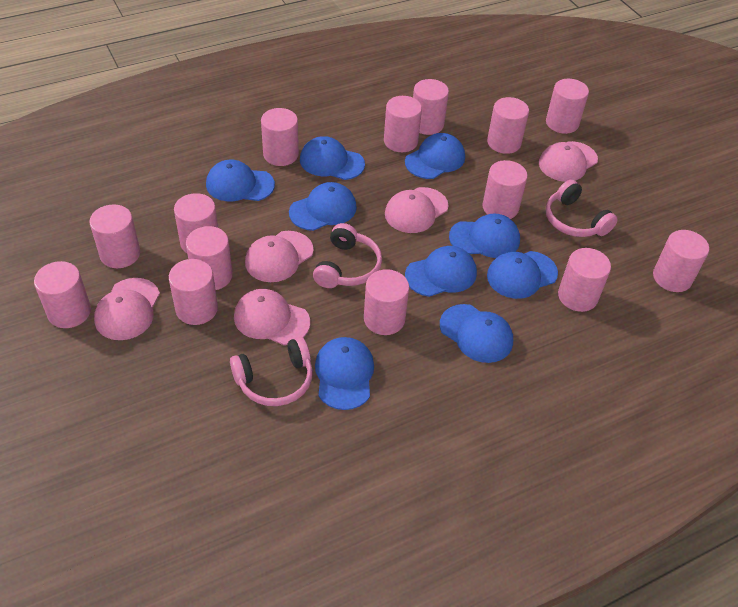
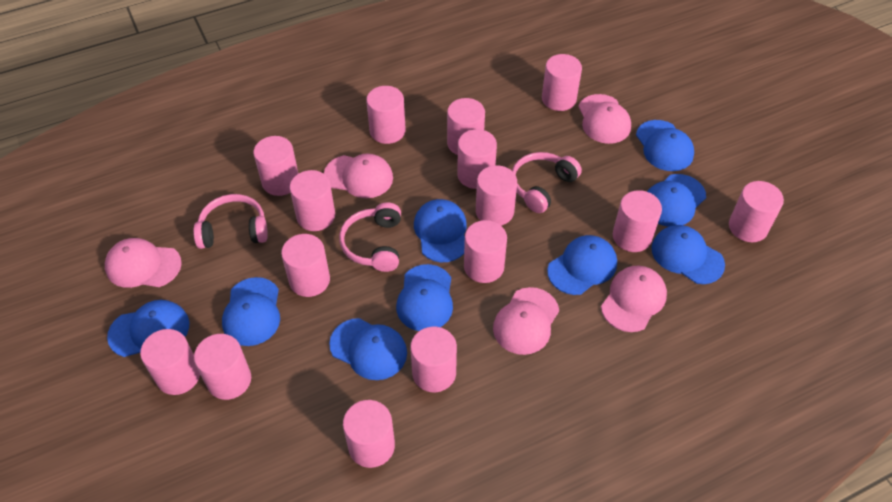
pink cylinder: 14 -> 15

